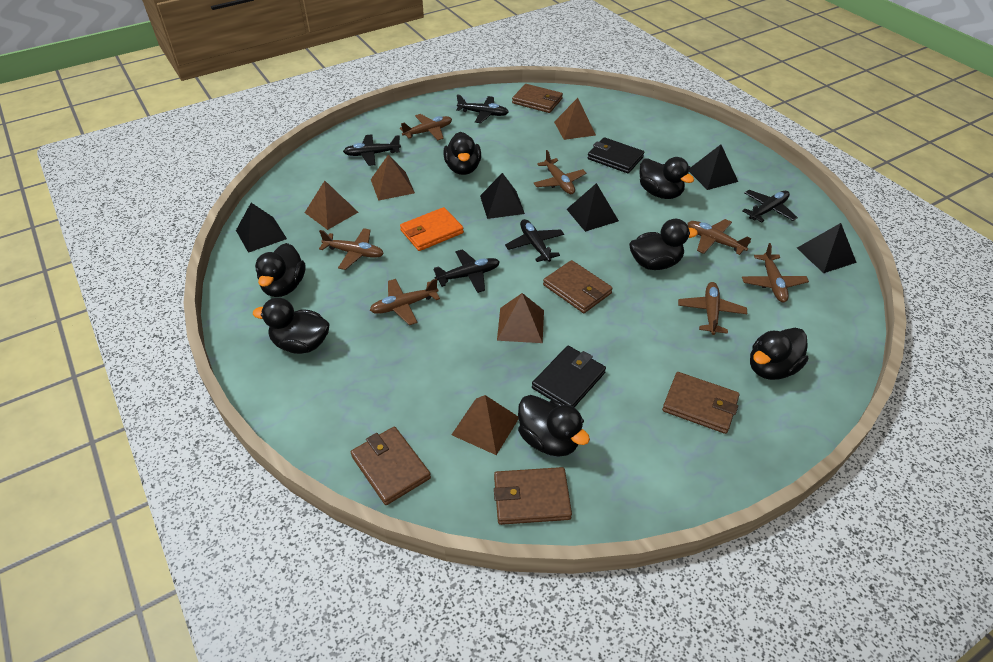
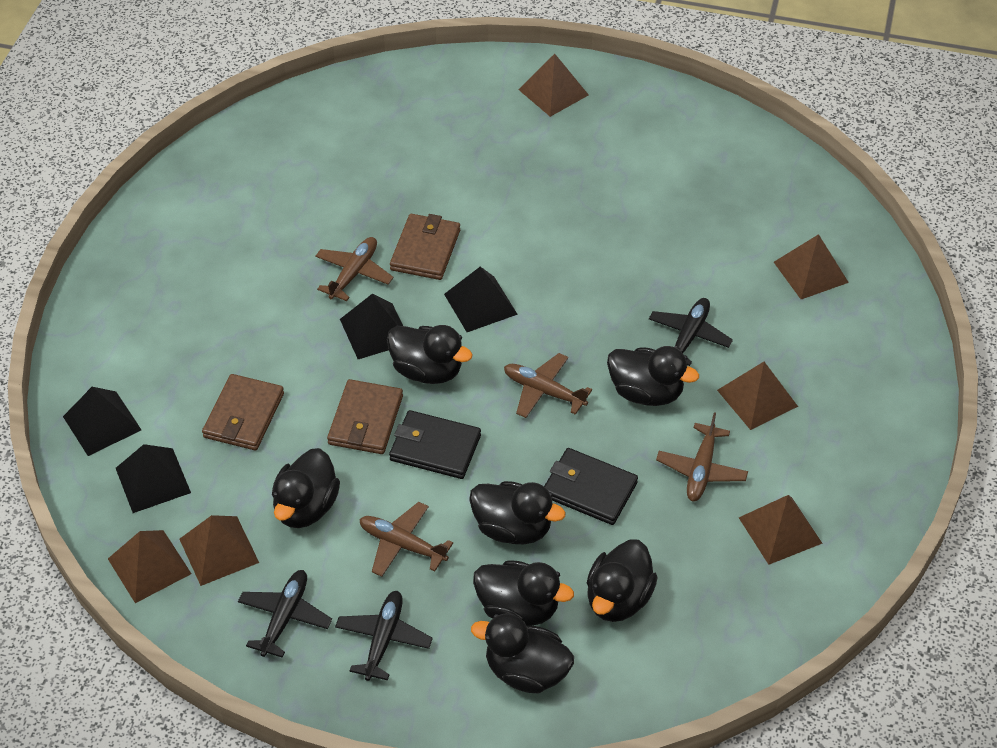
black plane: 5 -> 3
black pyramid: 5 -> 4
brown plane: 7 -> 4
brown pyramid: 5 -> 6
brown wallet: 5 -> 3
orange wallet: 1 -> 0

